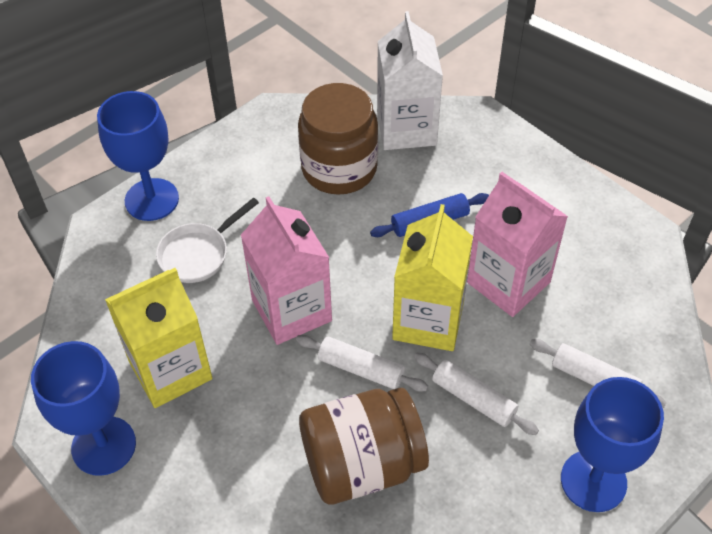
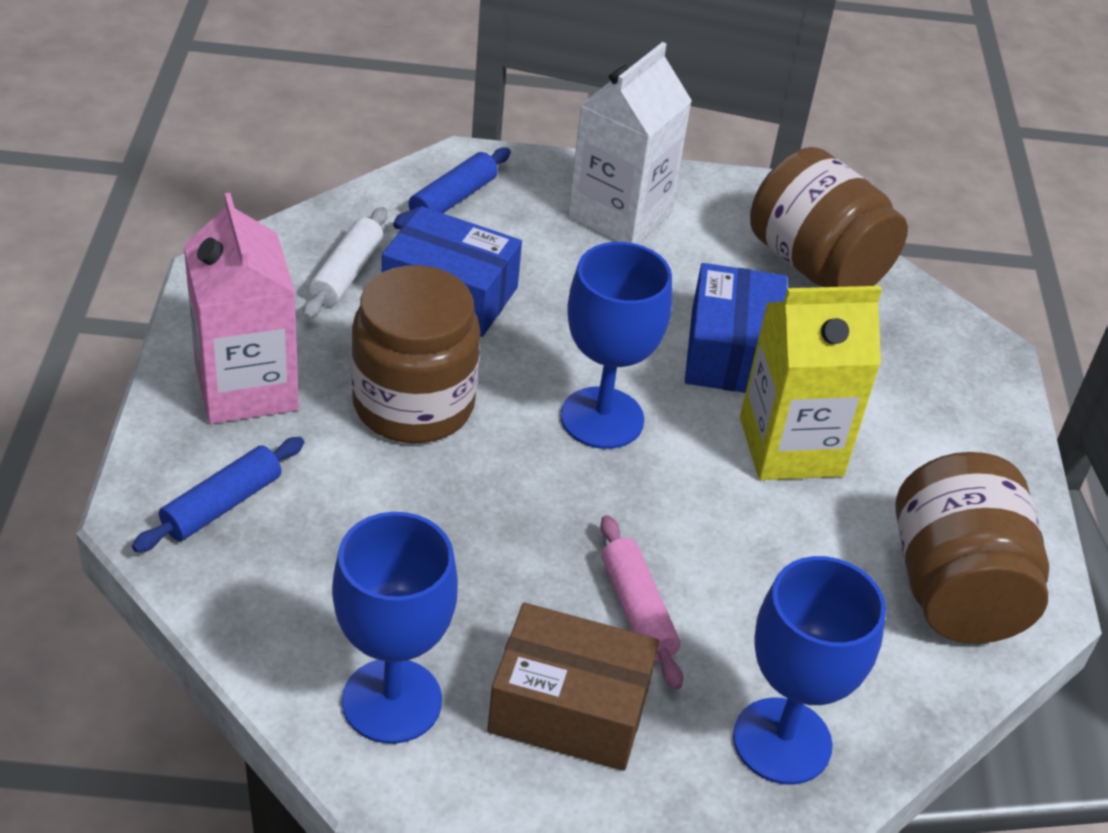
blue box: 0 -> 2
blue rolling pin: 1 -> 2
brown box: 0 -> 1
brown jar: 2 -> 3
pink carton: 2 -> 1
pink rolling pin: 0 -> 1
white pan: 1 -> 0
white rolling pin: 3 -> 1
yellow carton: 2 -> 1

